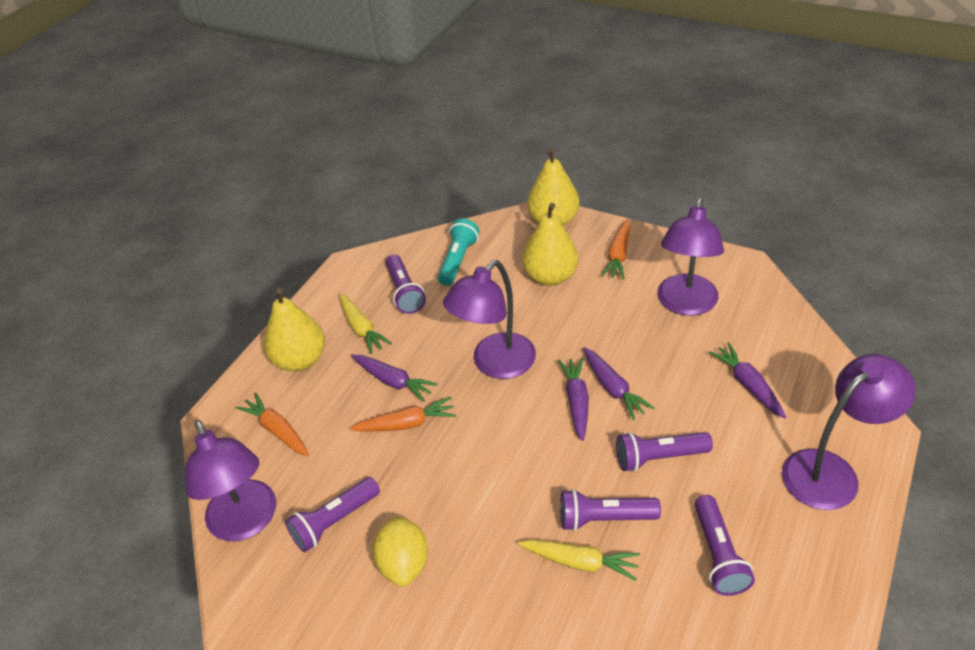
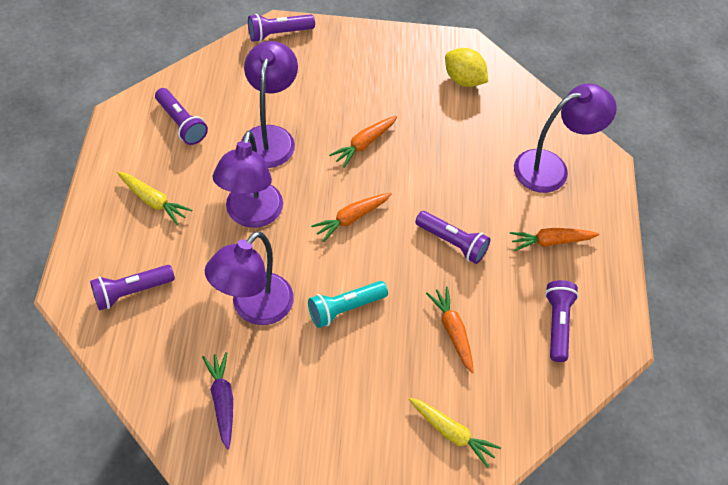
orange carrot: 3 -> 4
purple carrot: 4 -> 1
yellow pear: 3 -> 0

